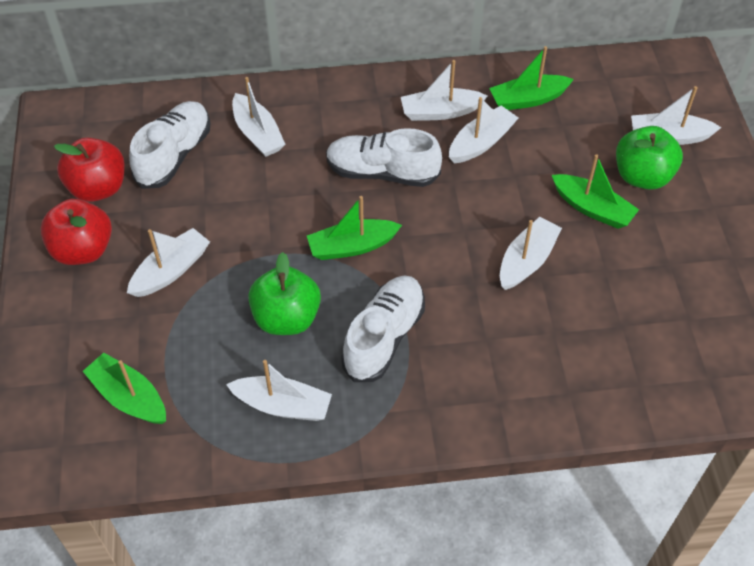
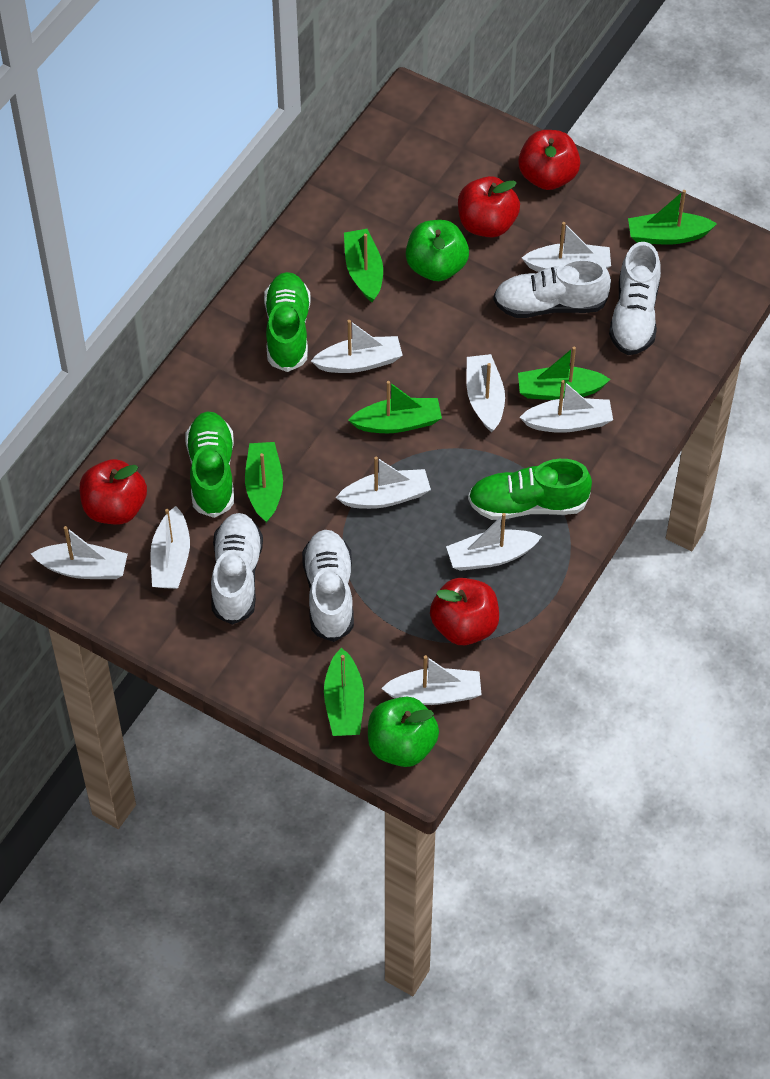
green boat: 4 -> 6
green shoe: 0 -> 3
red apple: 2 -> 4
white boat: 7 -> 9
white shoe: 3 -> 4

